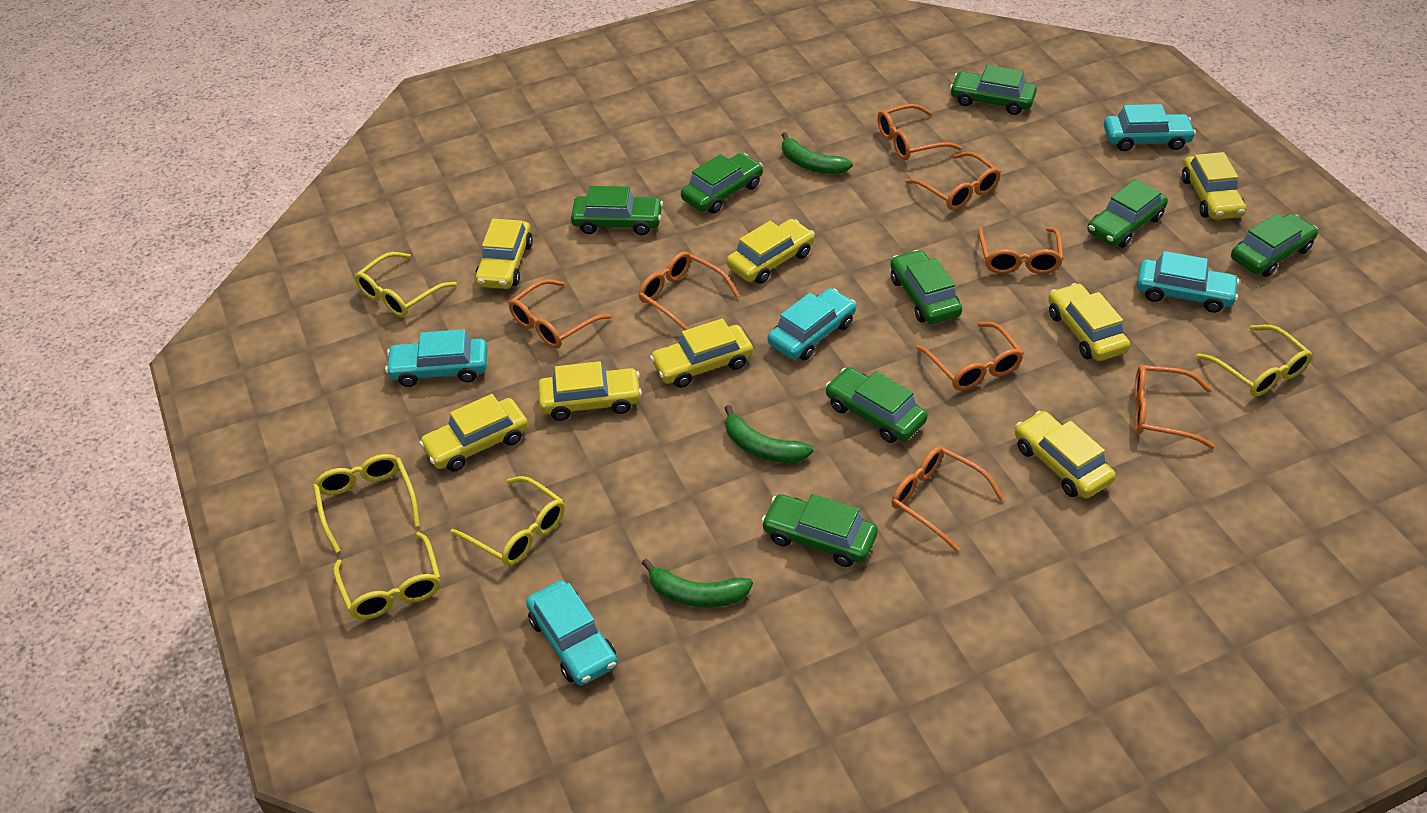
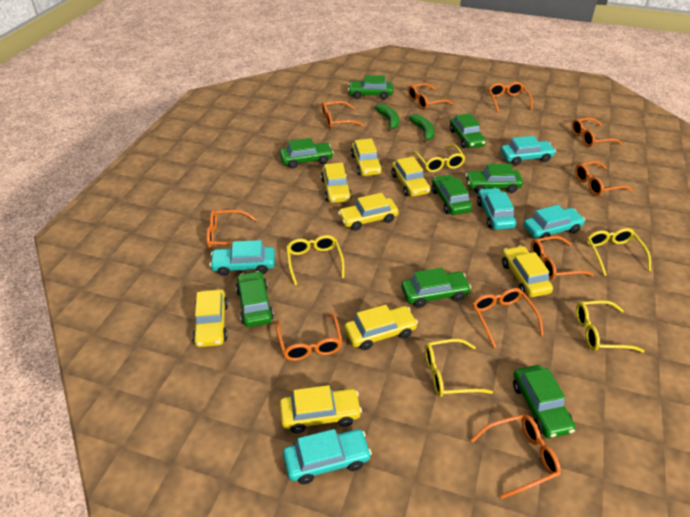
green banana: 3 -> 2
orange glasses: 8 -> 10

